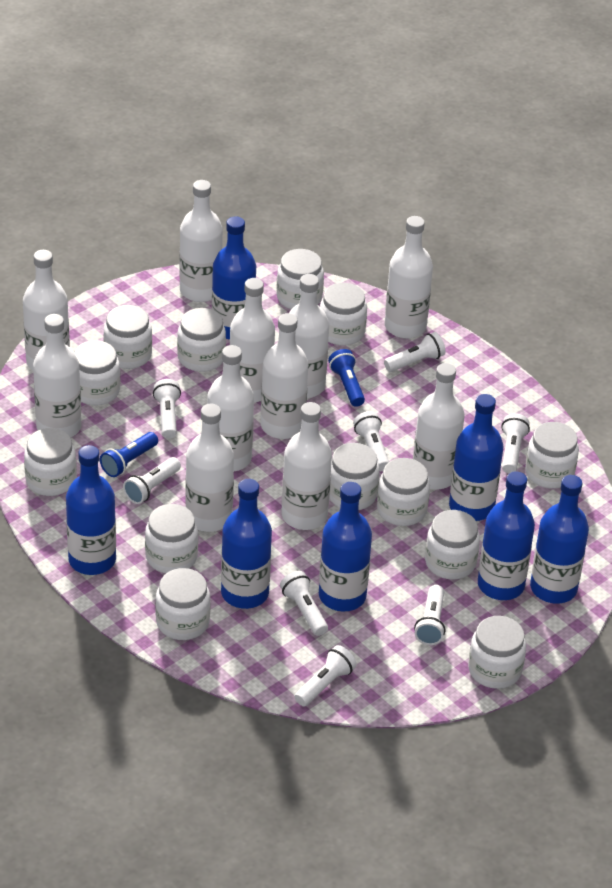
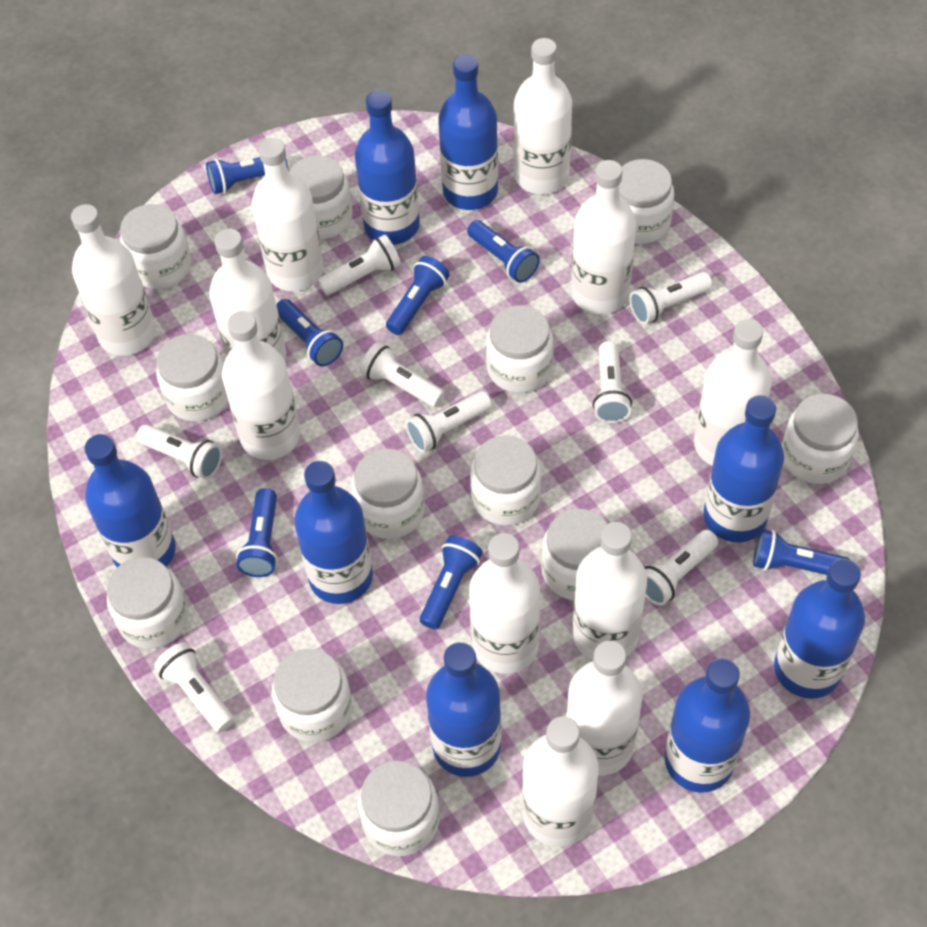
blue bottle: 7 -> 8
blue flashlight: 2 -> 7
white jar: 13 -> 12

